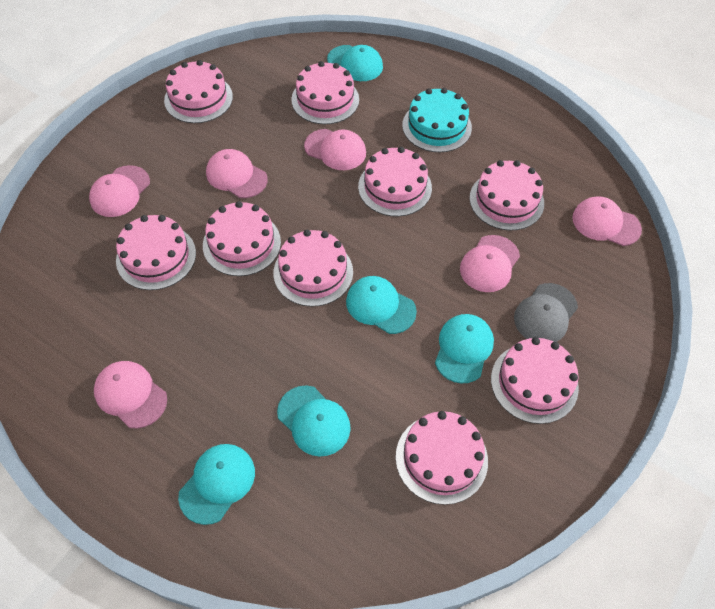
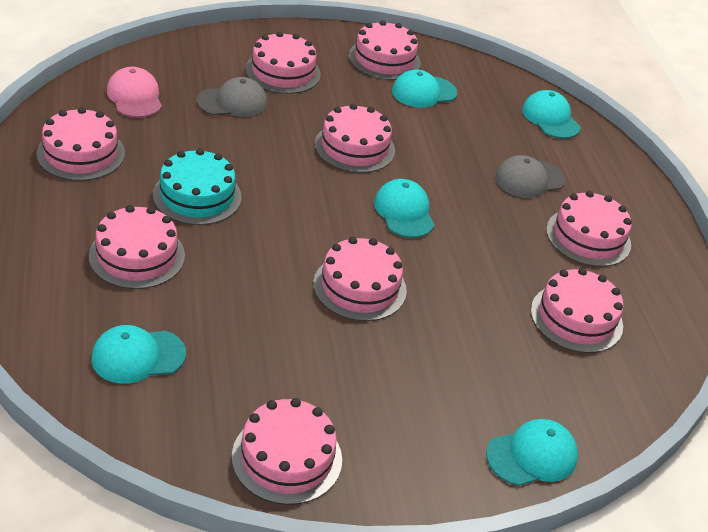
grey cap: 1 -> 2
pink cap: 6 -> 1

